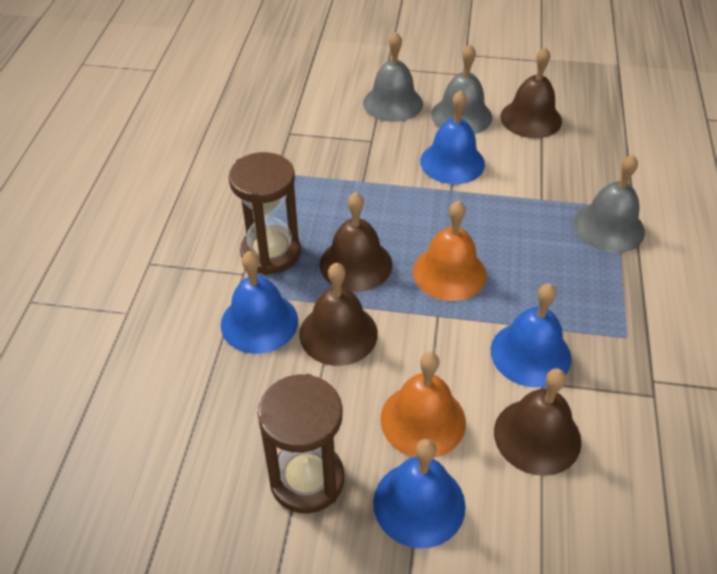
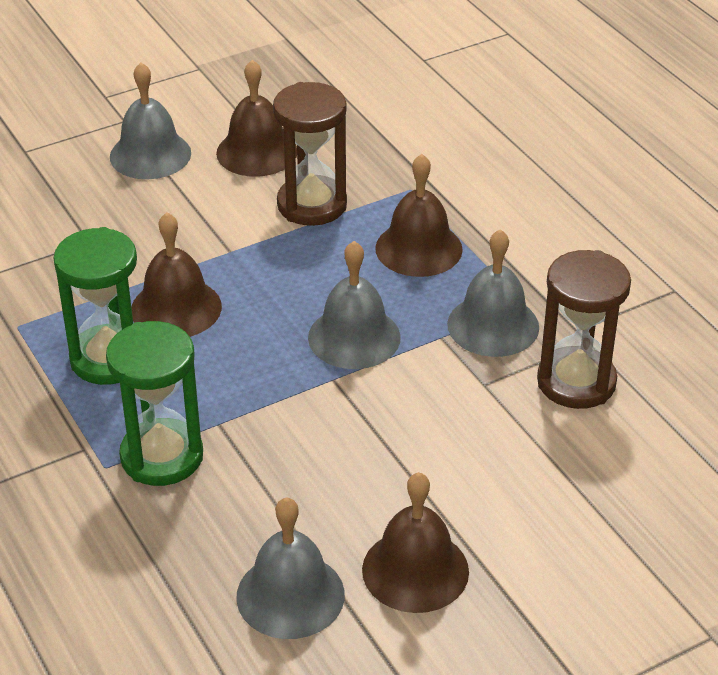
blue bell: 4 -> 0
green hourglass: 0 -> 2
grey bell: 3 -> 4
orange bell: 2 -> 0

